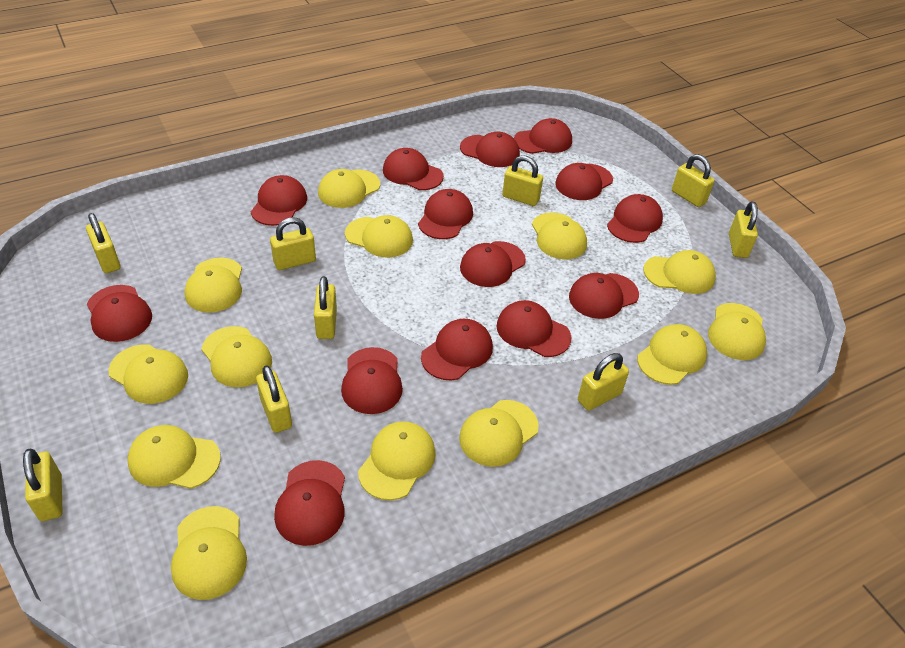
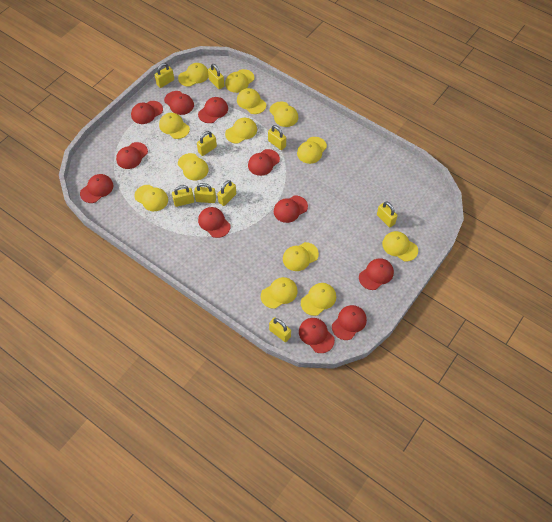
red cap: 14 -> 11

